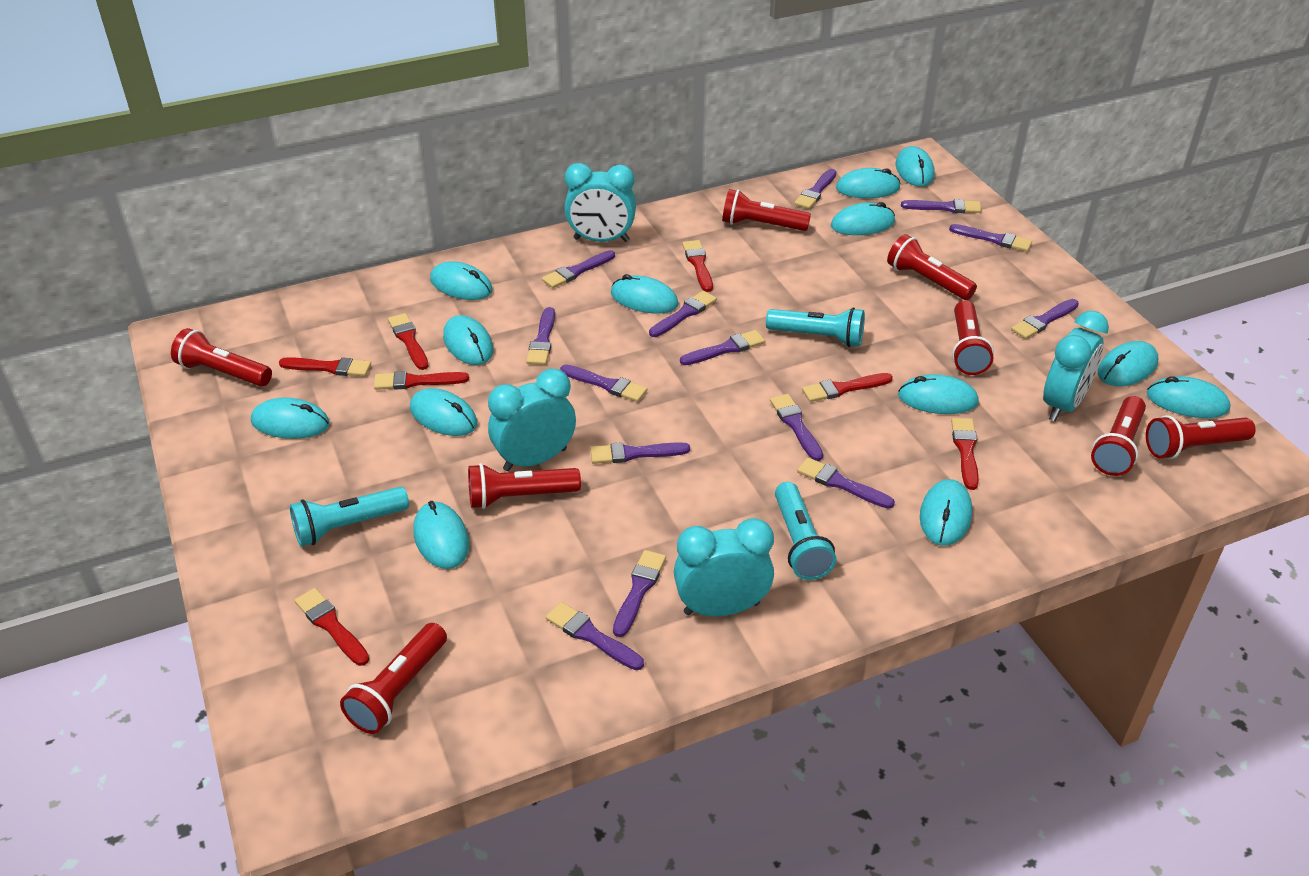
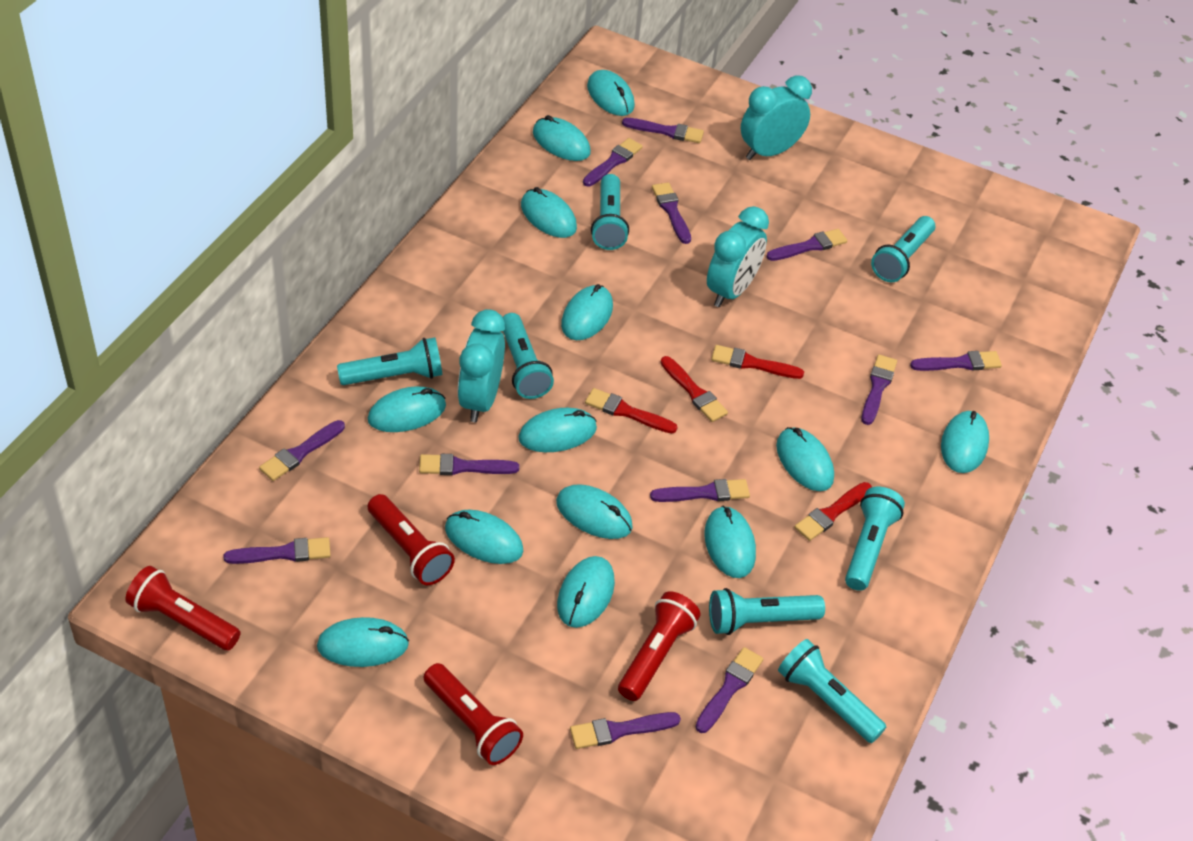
purple brush: 14 -> 12
red brush: 7 -> 4
red flashlight: 8 -> 4
turquoise clock: 4 -> 3
turquoise flashlight: 3 -> 7

